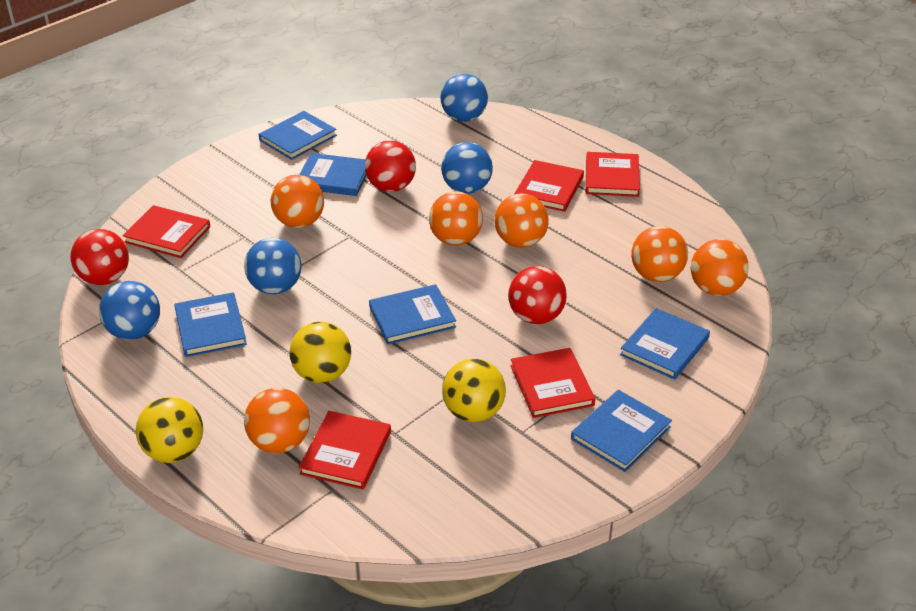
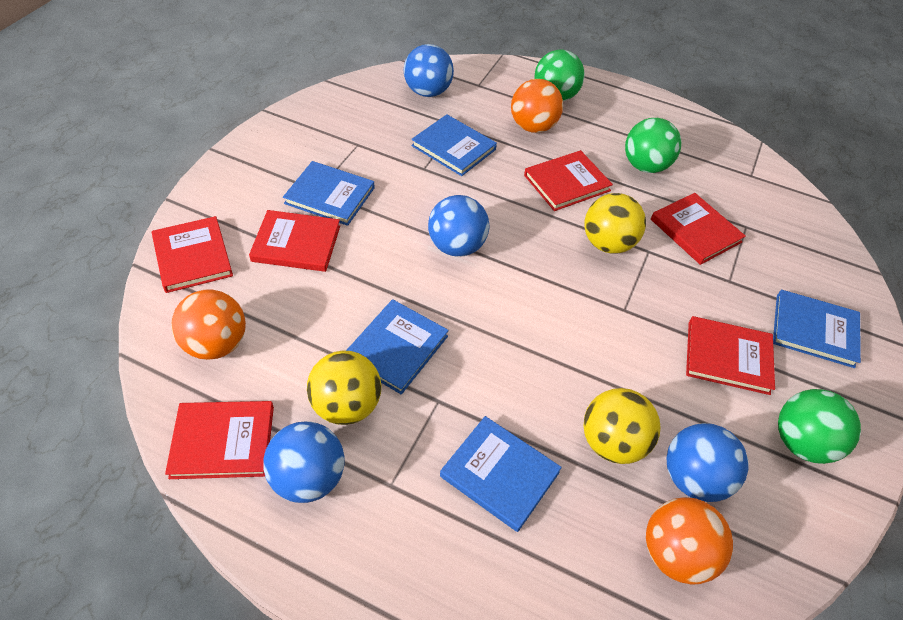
blue book: 6 -> 5
green ball: 0 -> 3
orange ball: 6 -> 3
red ball: 3 -> 0
red book: 5 -> 6

